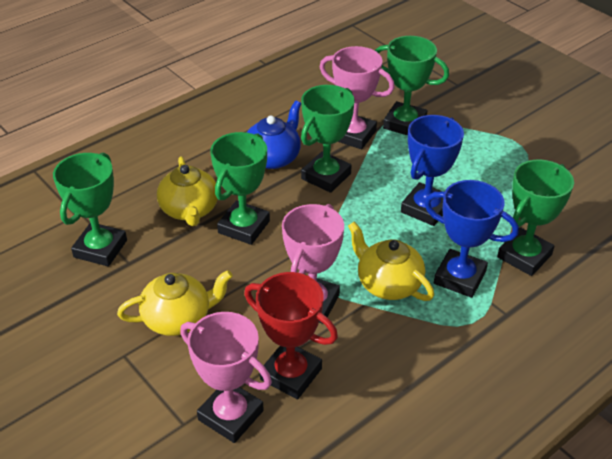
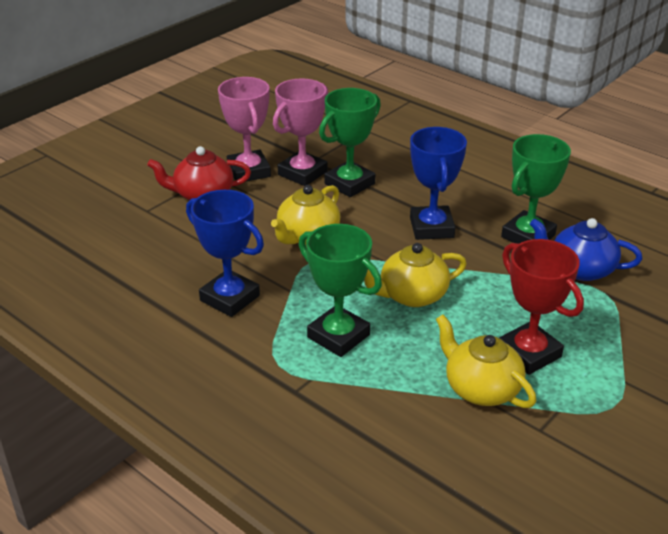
green trophy: 5 -> 3
pink trophy: 3 -> 2
red teapot: 0 -> 1

